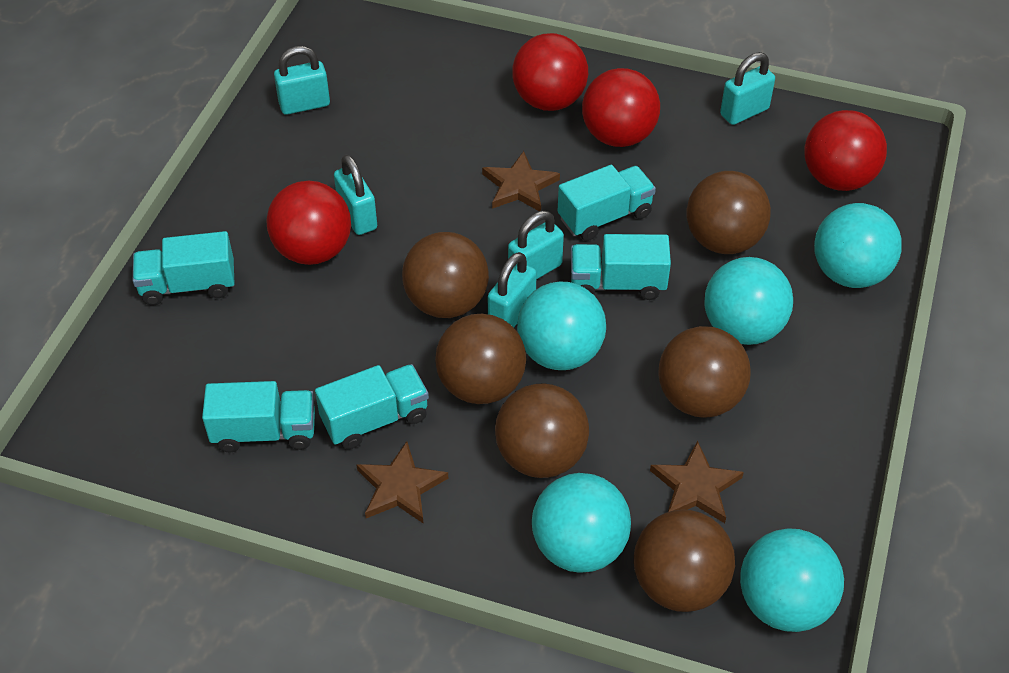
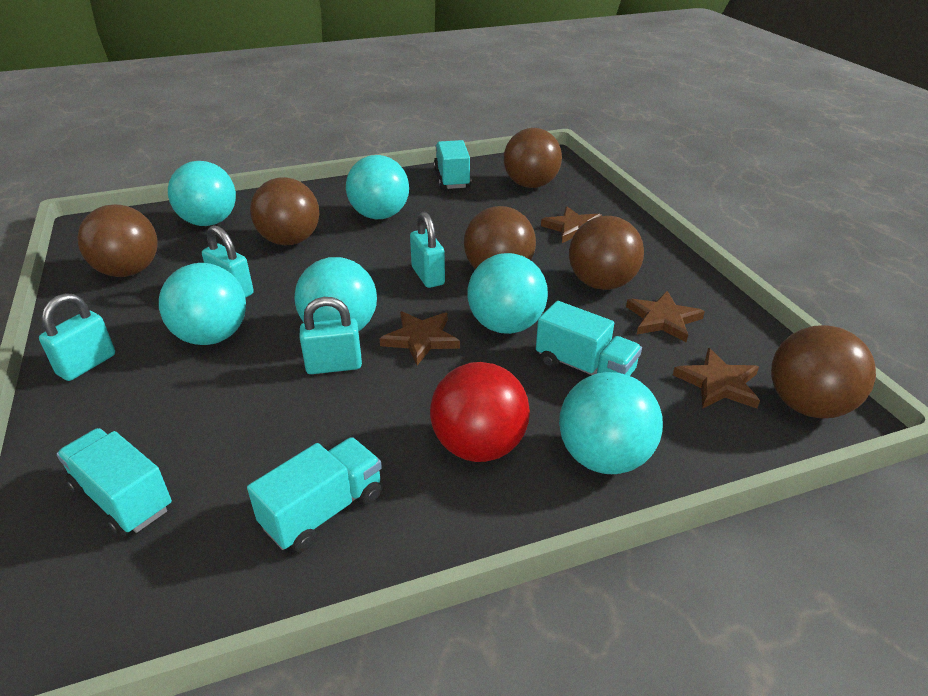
brown star: 3 -> 4
red ball: 4 -> 1
turquoise ball: 5 -> 6
turquoise padlock: 5 -> 4
turquoise truck: 5 -> 4

